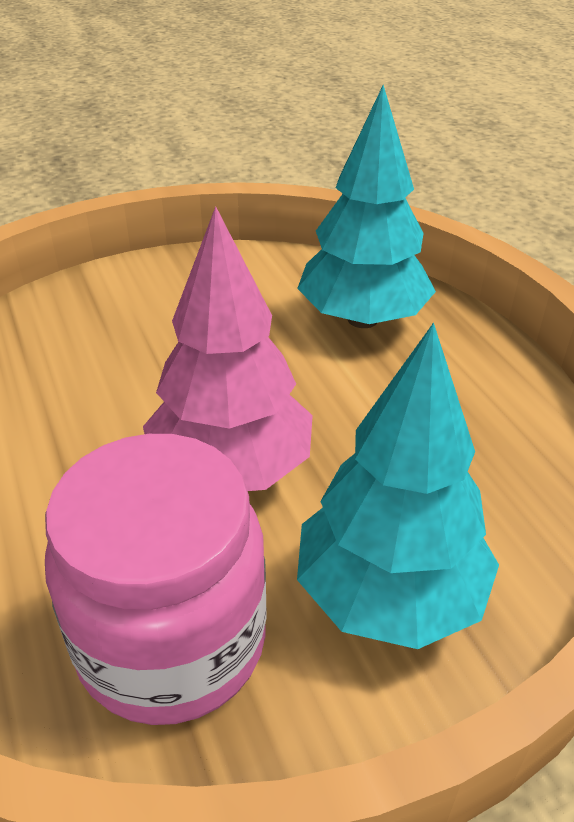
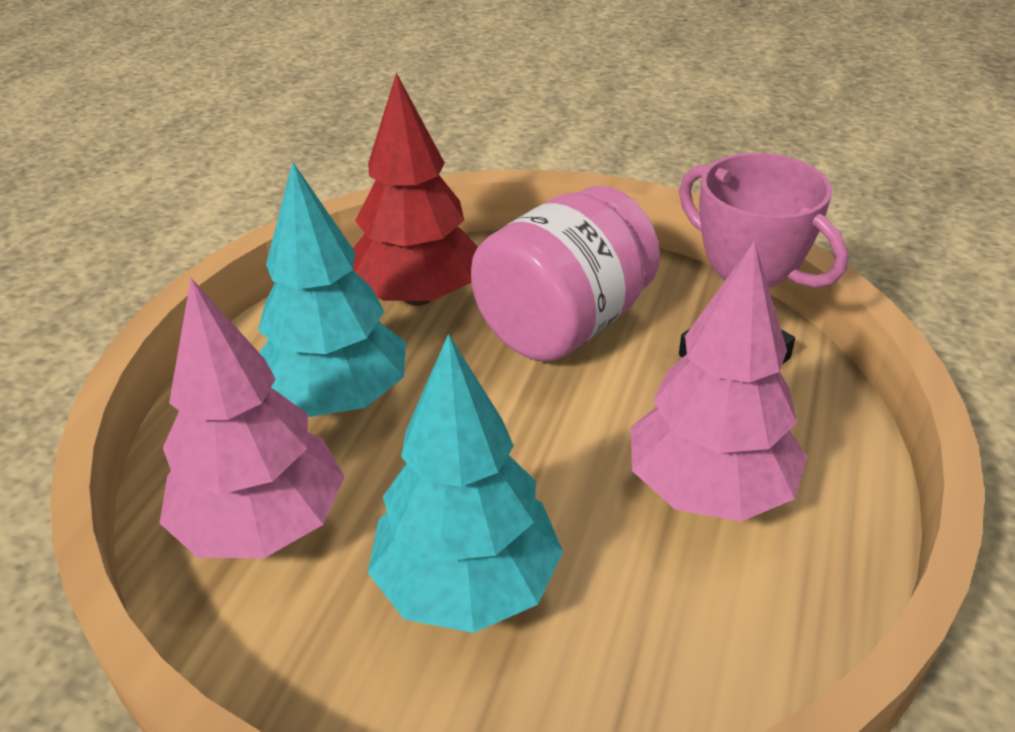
pink tree: 1 -> 2
pink trophy: 0 -> 1
red tree: 0 -> 1

